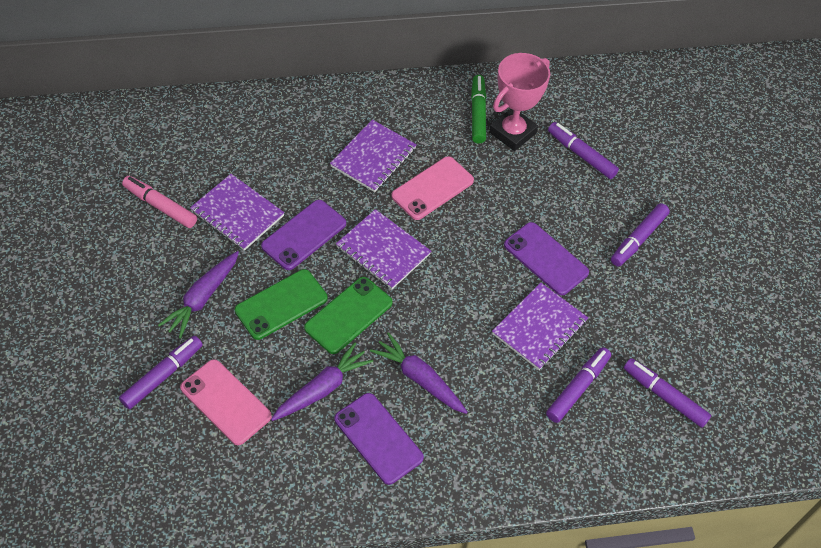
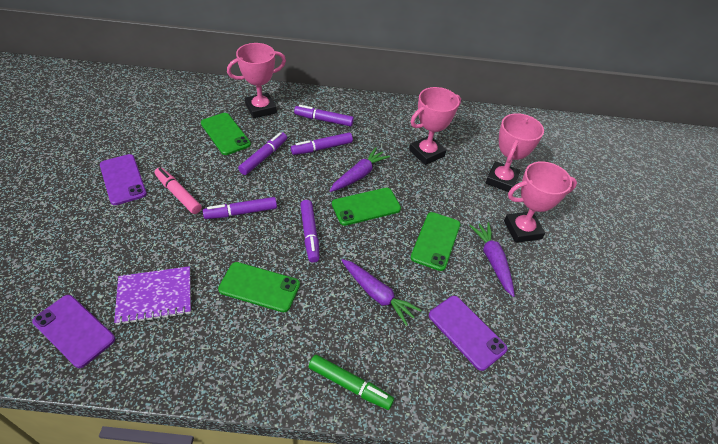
green phone: 2 -> 4
pink phone: 2 -> 0
pink trophy: 1 -> 4
purple notebook: 4 -> 1

